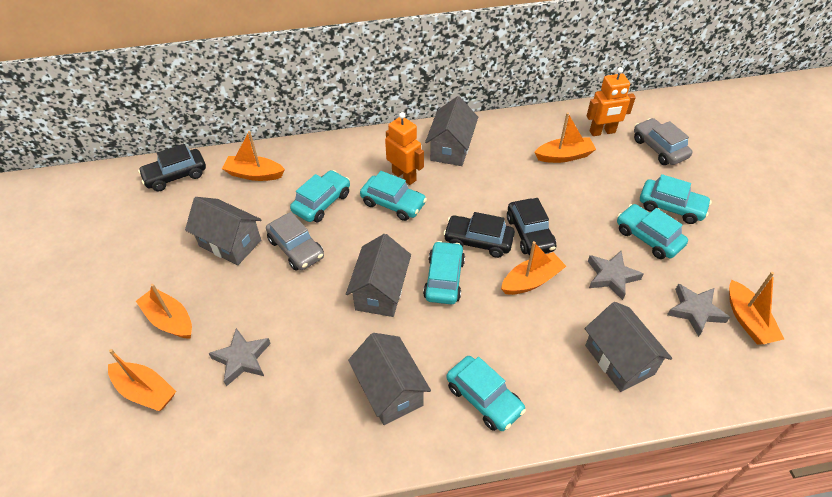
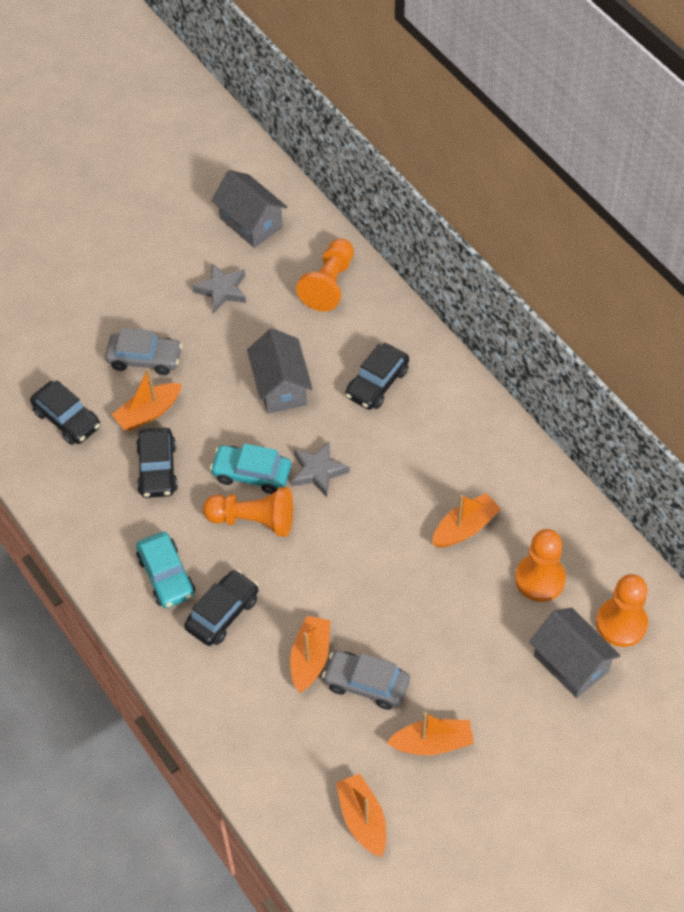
black car: 3 -> 4
grey house: 5 -> 3
grey star: 3 -> 2
orange boat: 6 -> 5
orange pawn: 0 -> 4
orange robot: 2 -> 0
turquoise car: 6 -> 2

